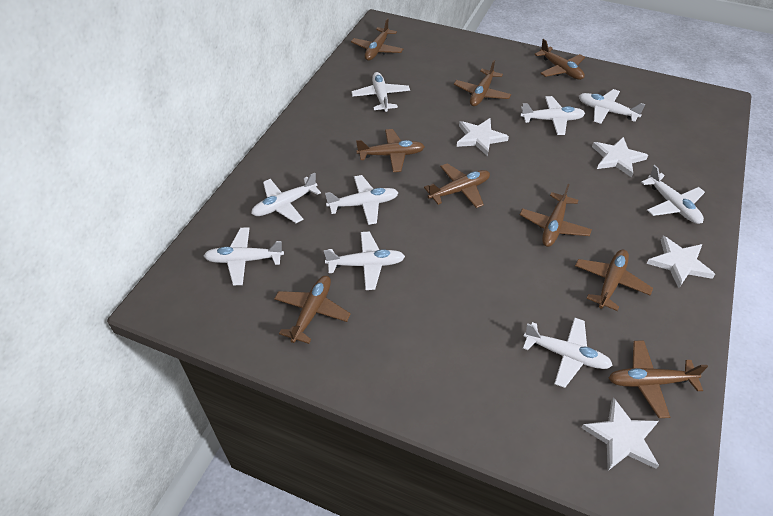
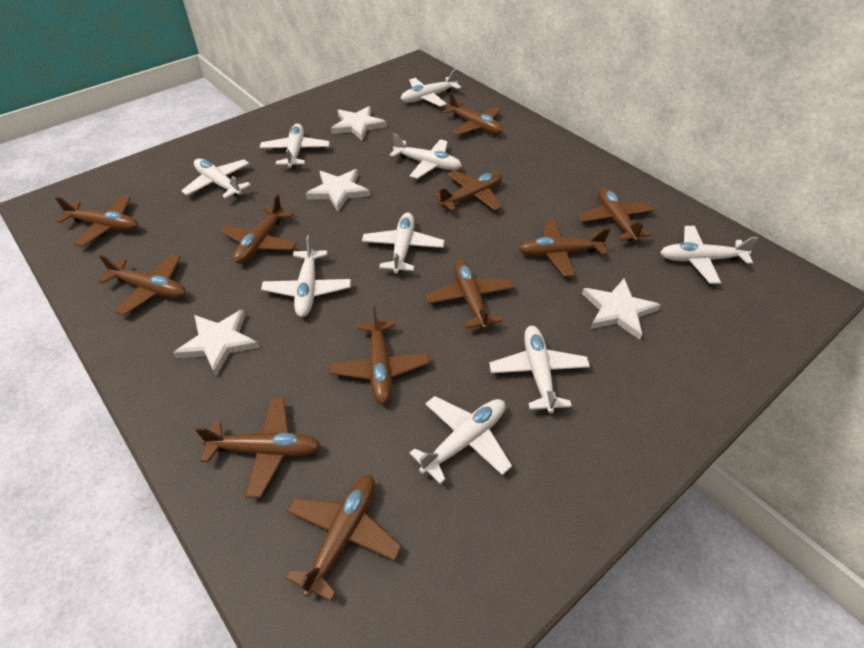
brown plane: 9 -> 11

